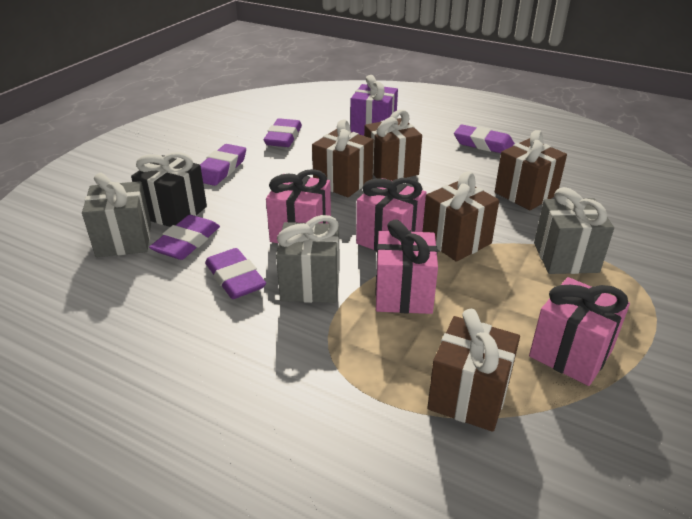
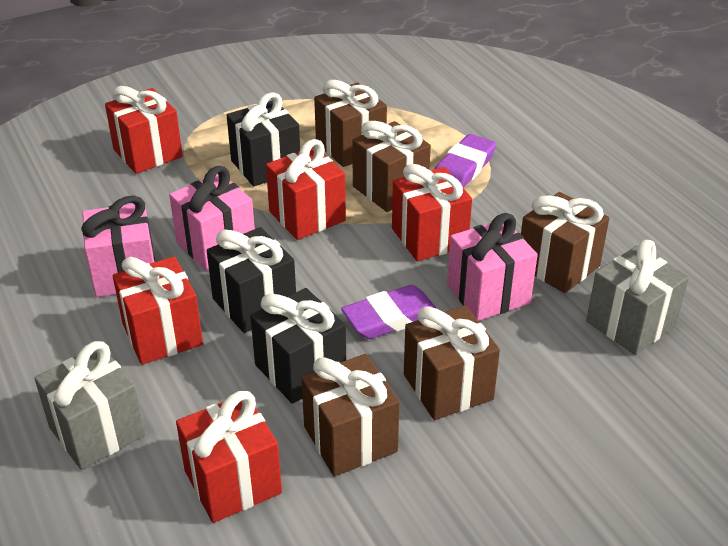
black gift: 1 -> 3
grey gift: 3 -> 2
pink gift: 4 -> 3
purple eraser: 5 -> 2
purple gift: 1 -> 0
red gift: 0 -> 5

